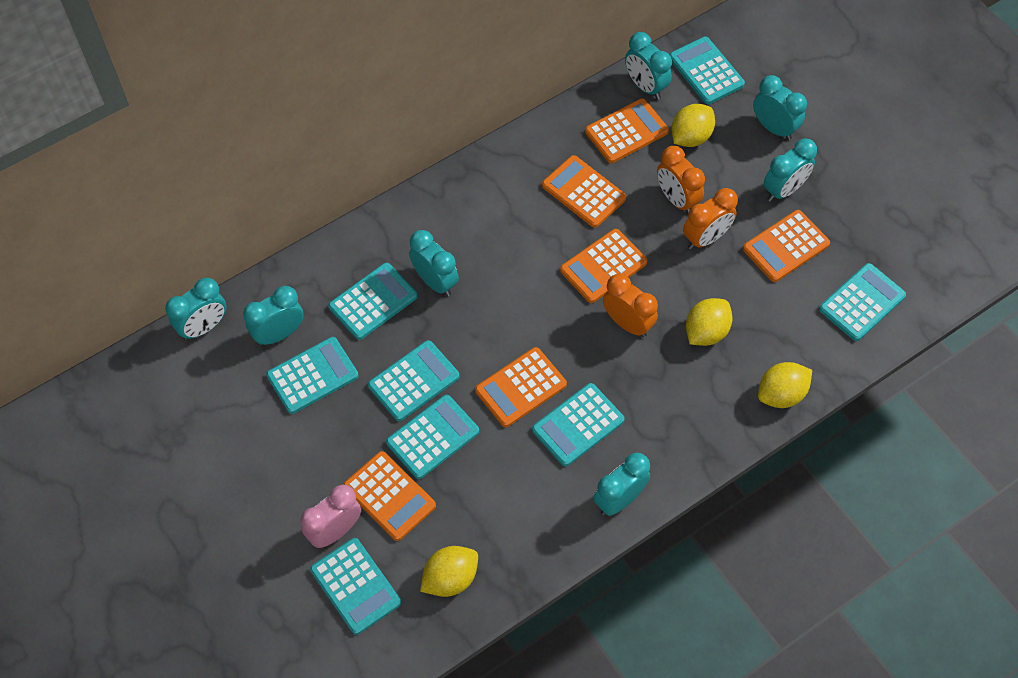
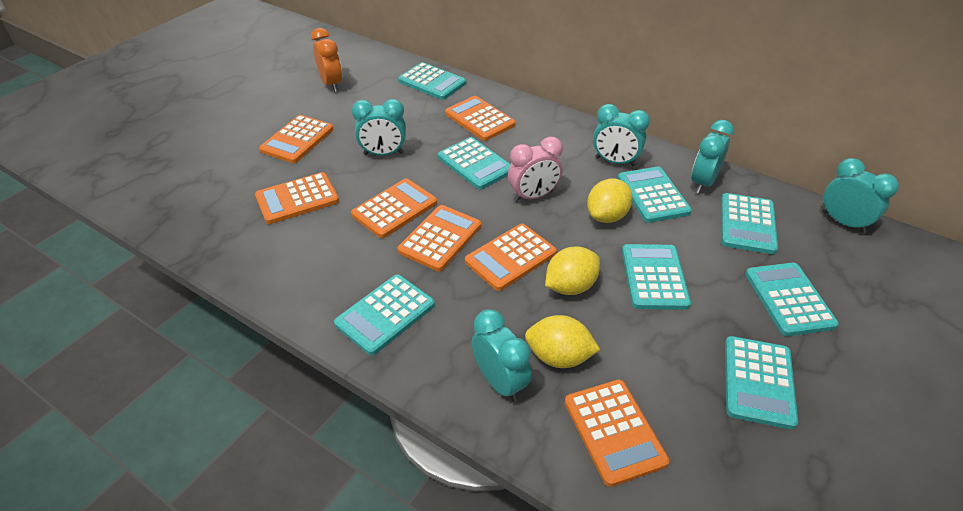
orange calculator: 6 -> 7
orange clock: 3 -> 1
turquoise clock: 7 -> 5
yellow lemon: 4 -> 3

